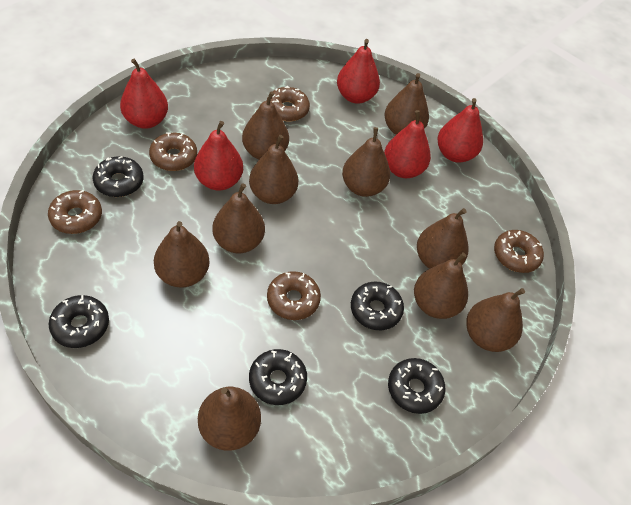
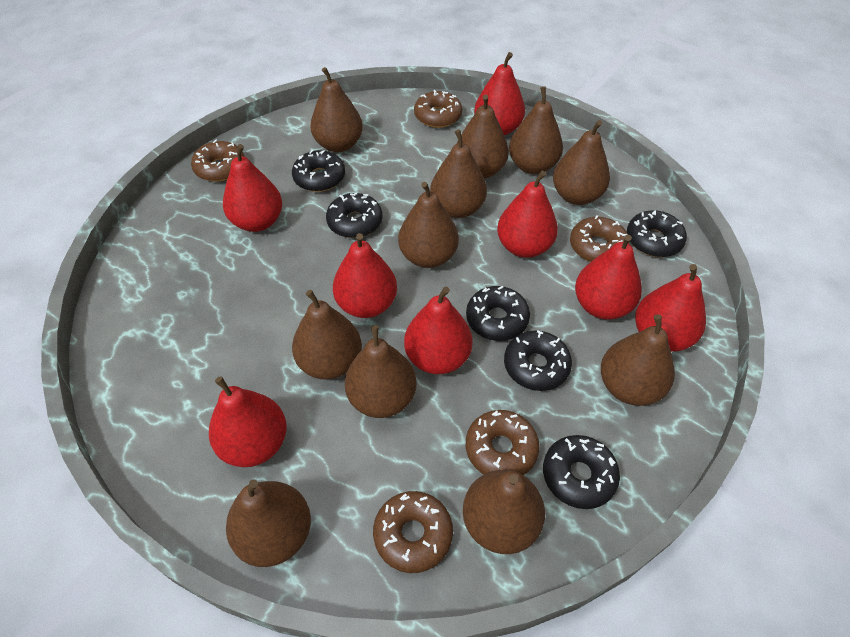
black donut: 5 -> 6
brown pear: 10 -> 11
red pear: 5 -> 8

